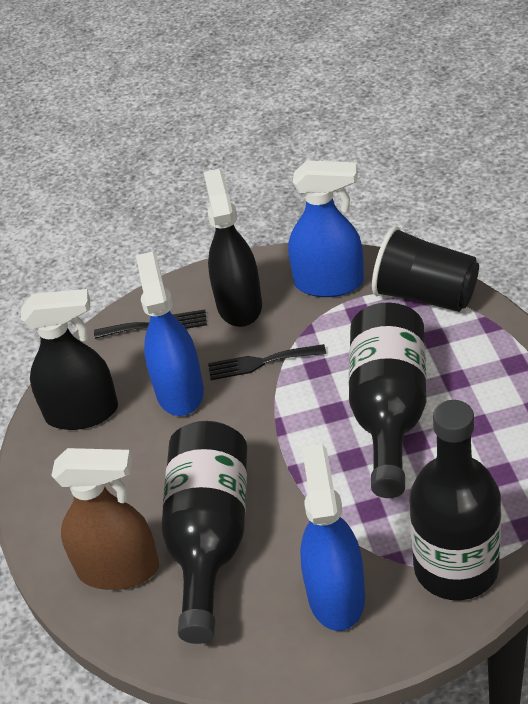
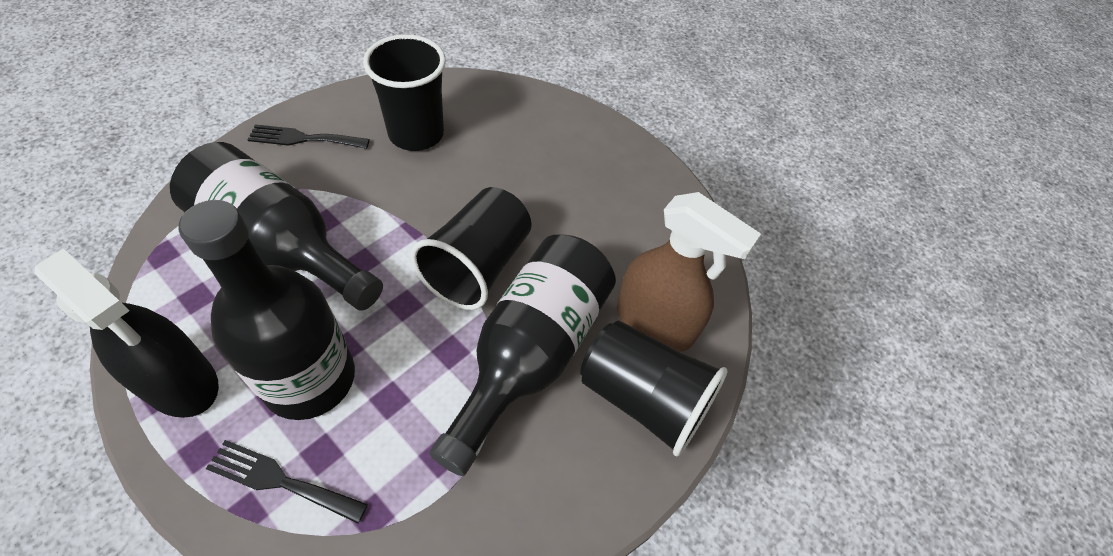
black cup: 1 -> 3
black spray bottle: 2 -> 1
blue spray bottle: 3 -> 0

